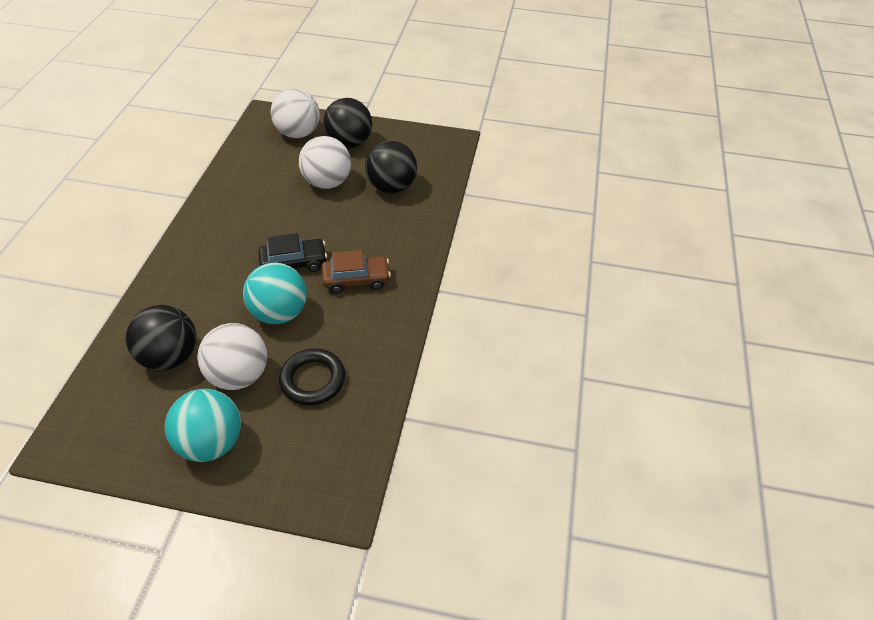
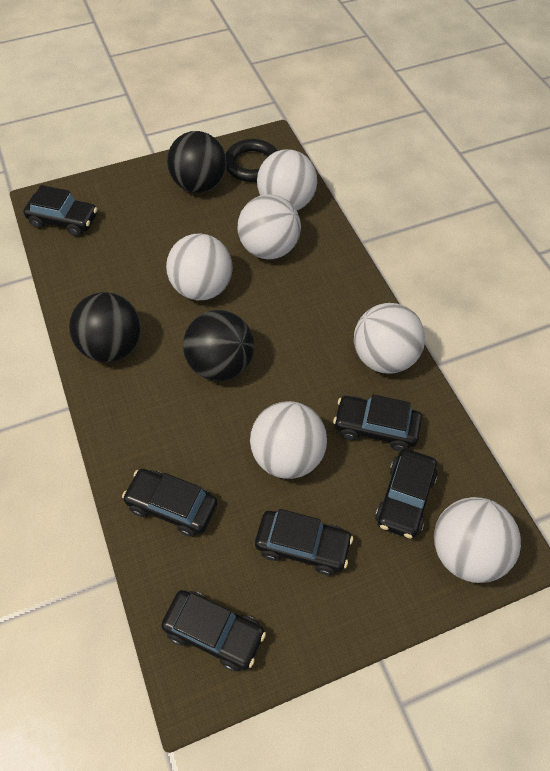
black car: 1 -> 6
brown car: 1 -> 0
turquoise ball: 2 -> 0
white ball: 3 -> 6

